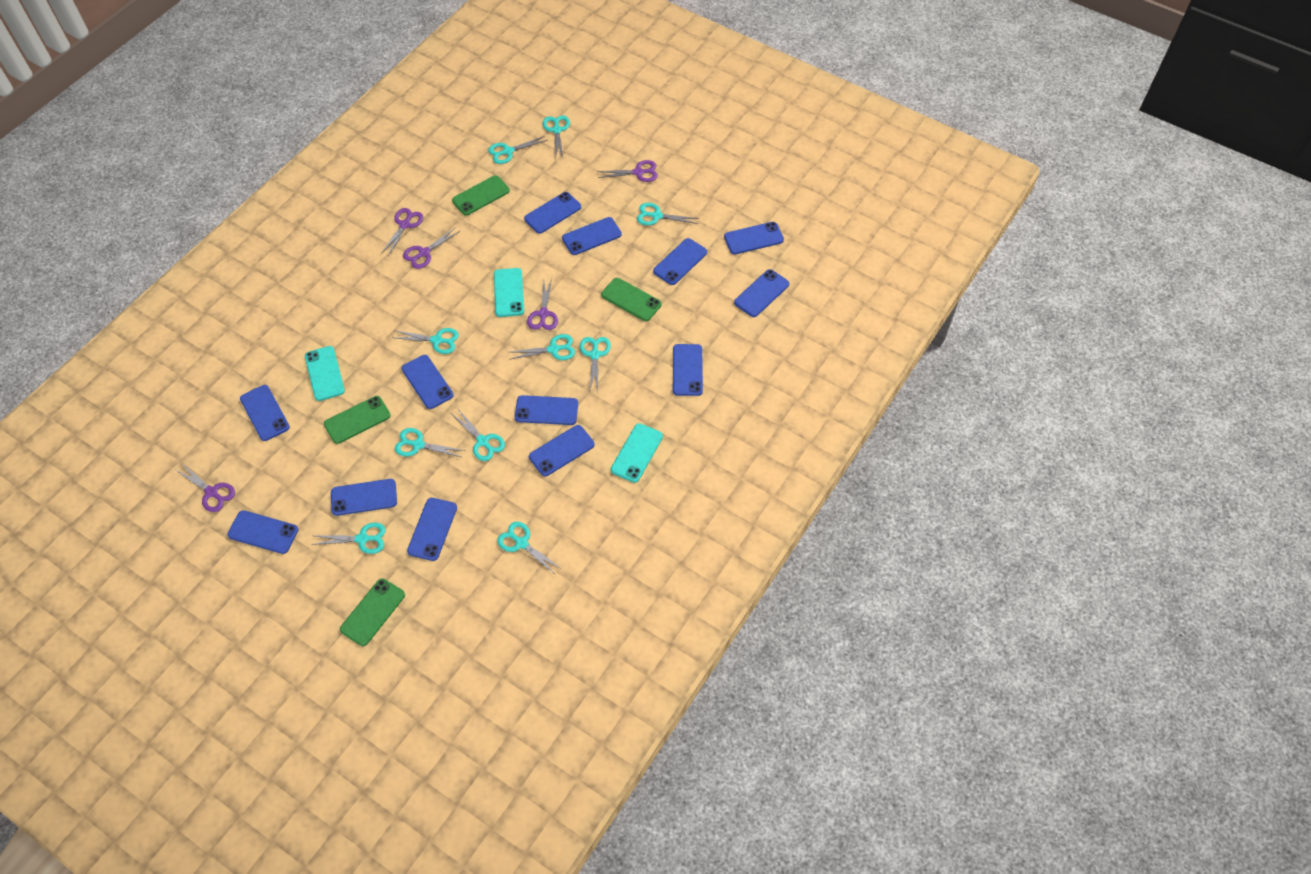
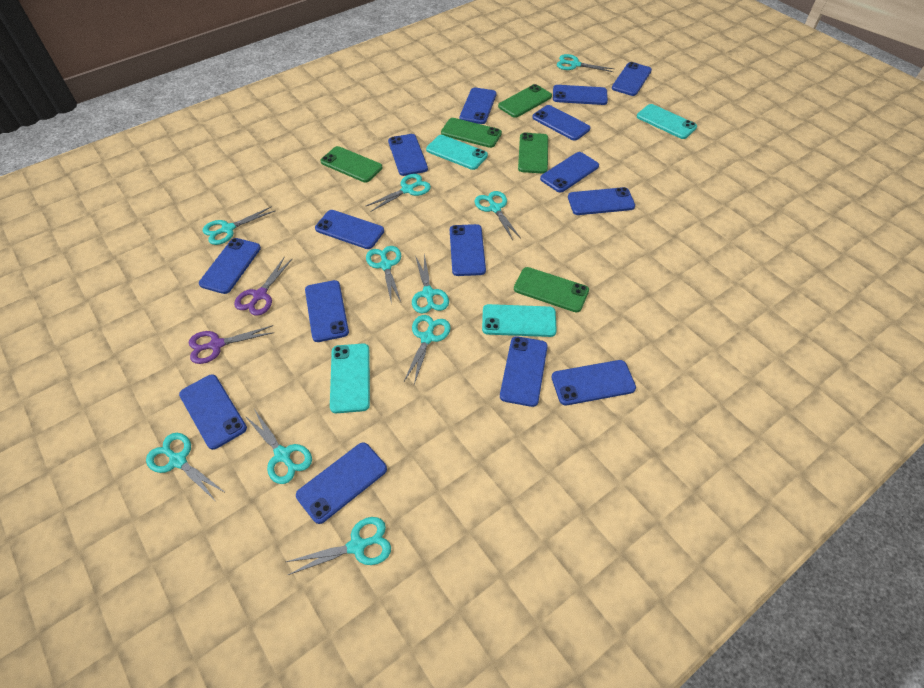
blue phone: 13 -> 15
green phone: 4 -> 5
purple scissors: 5 -> 2
turquoise phone: 3 -> 4

